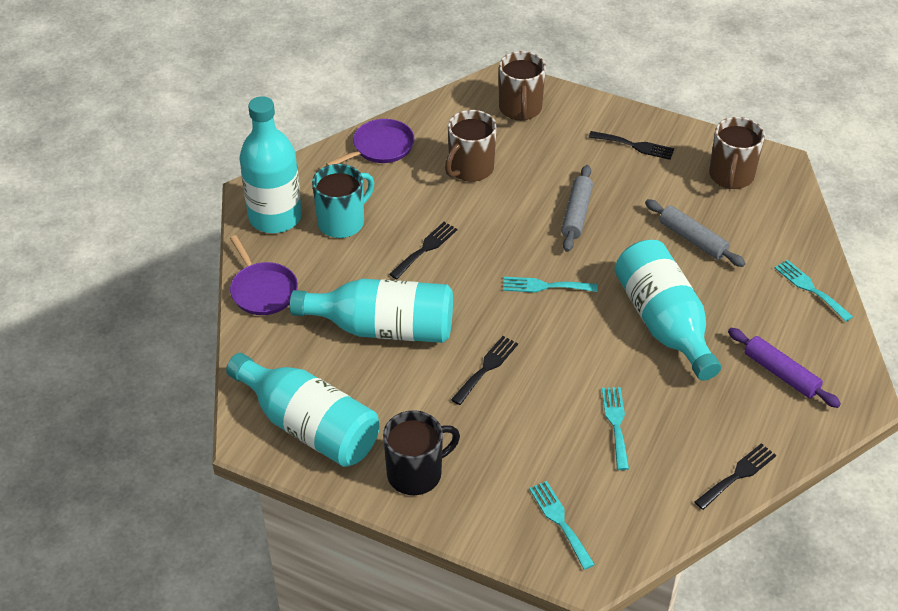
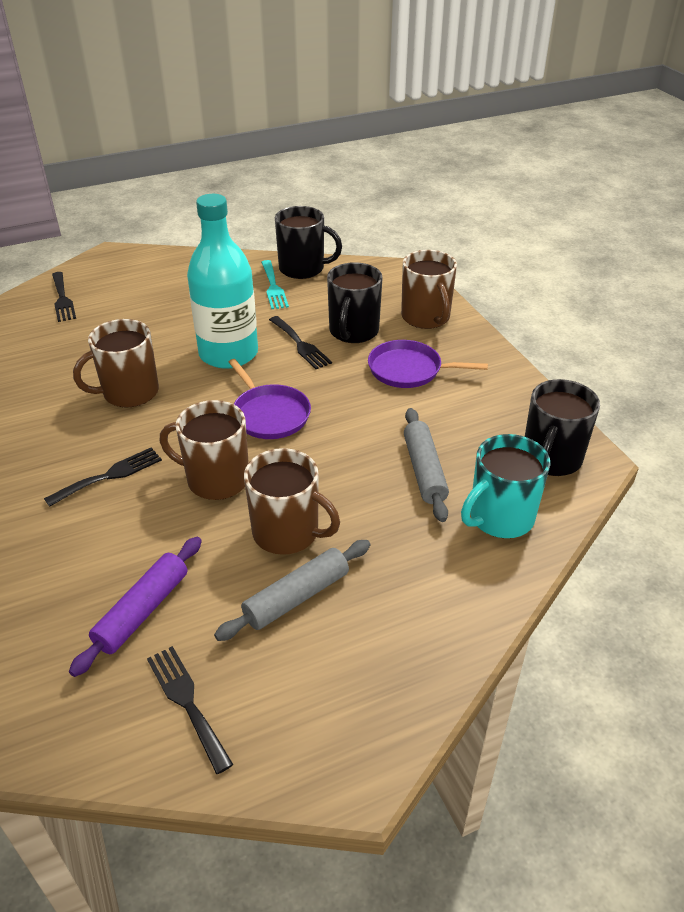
black mug: 1 -> 3
brown mug: 3 -> 4
turquoise bottle: 4 -> 1
turquoise fork: 4 -> 1

